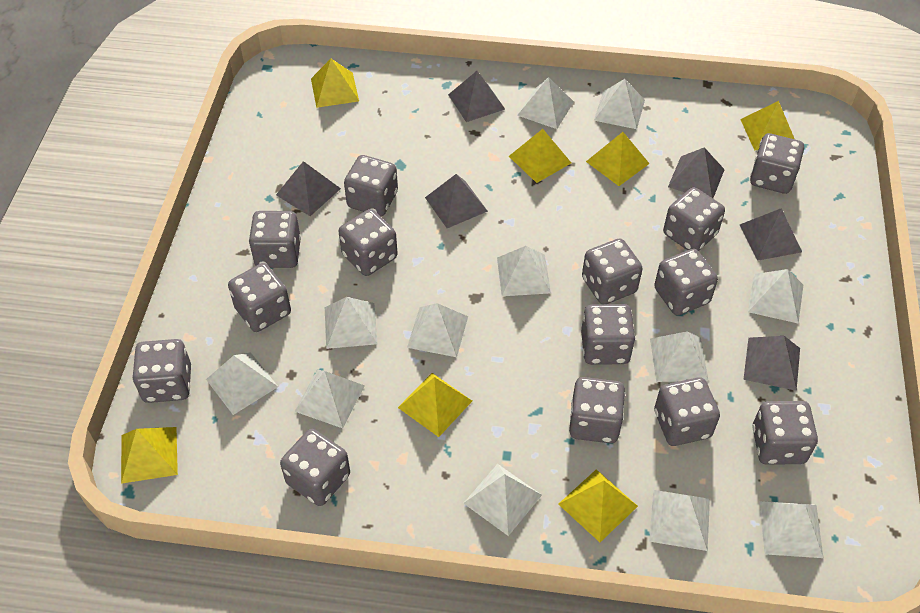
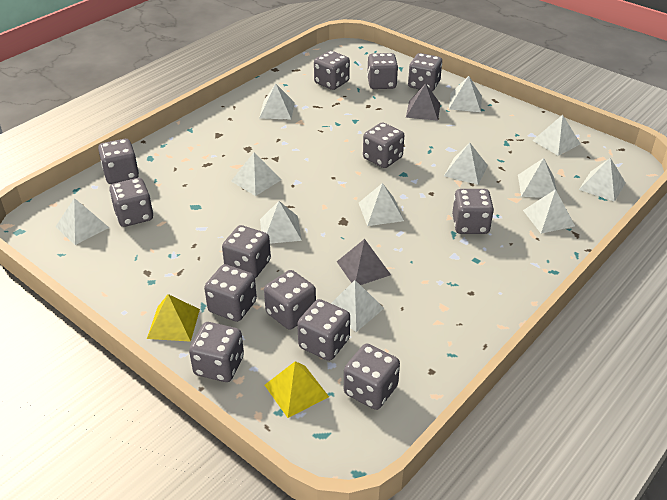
grey dice: 14 -> 13
grey pyramid: 6 -> 2
yellow pyramid: 7 -> 2

